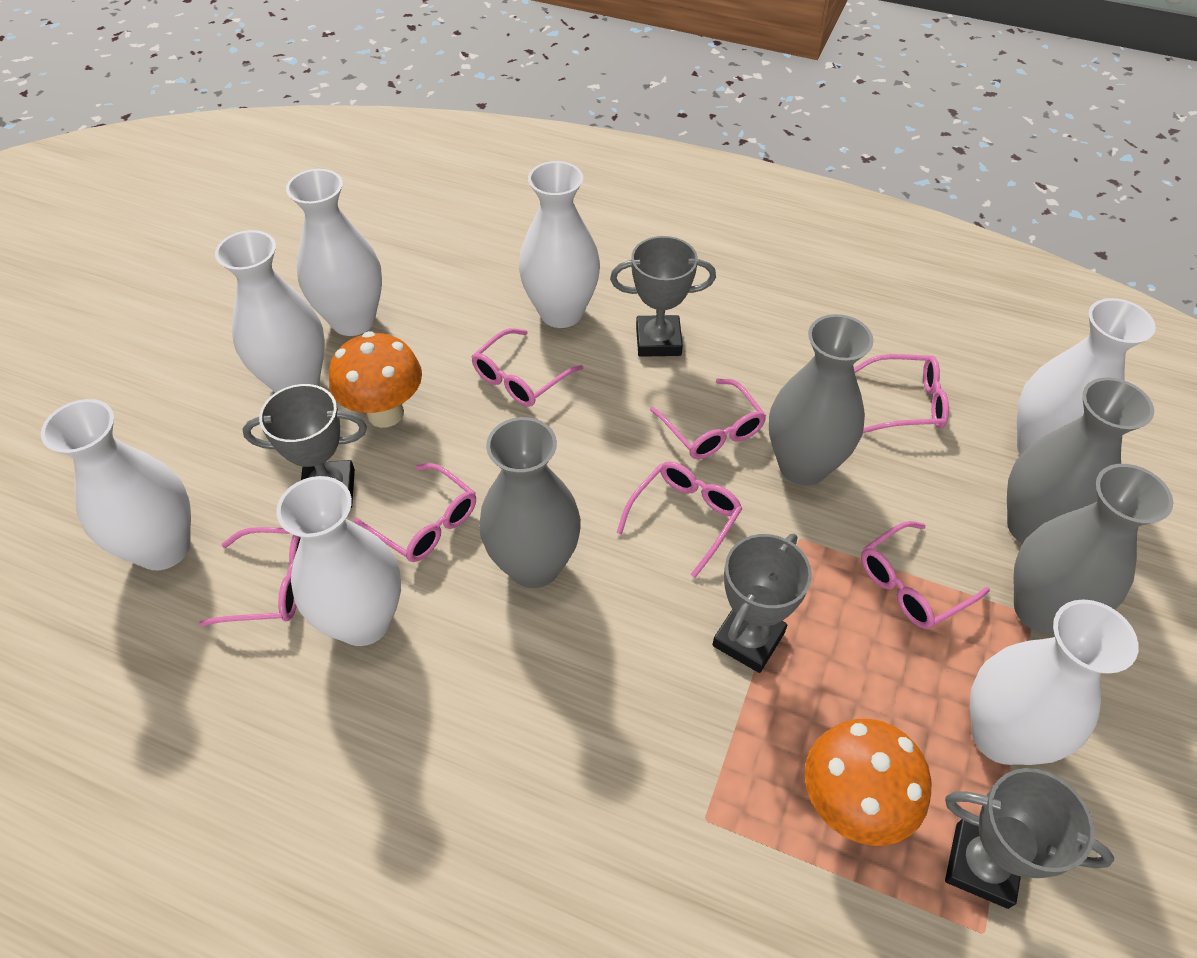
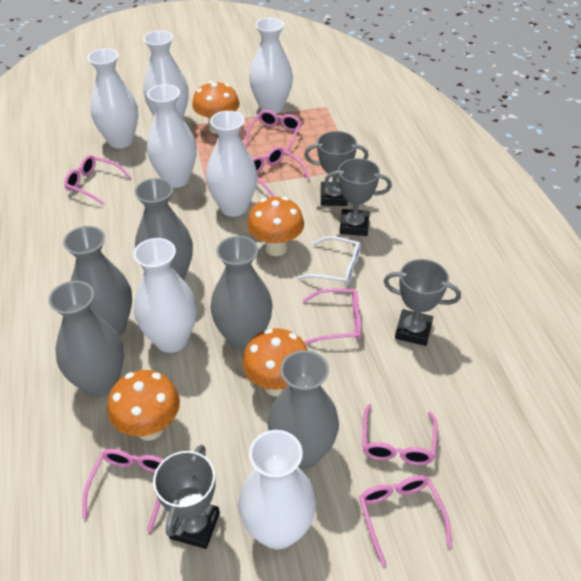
grey vase: 4 -> 5
orange mushroom: 2 -> 4
white glasses: 0 -> 1

